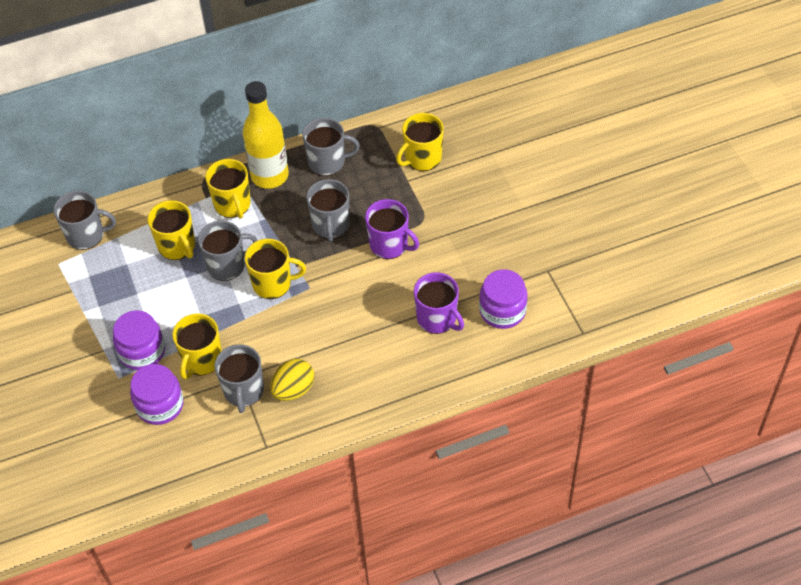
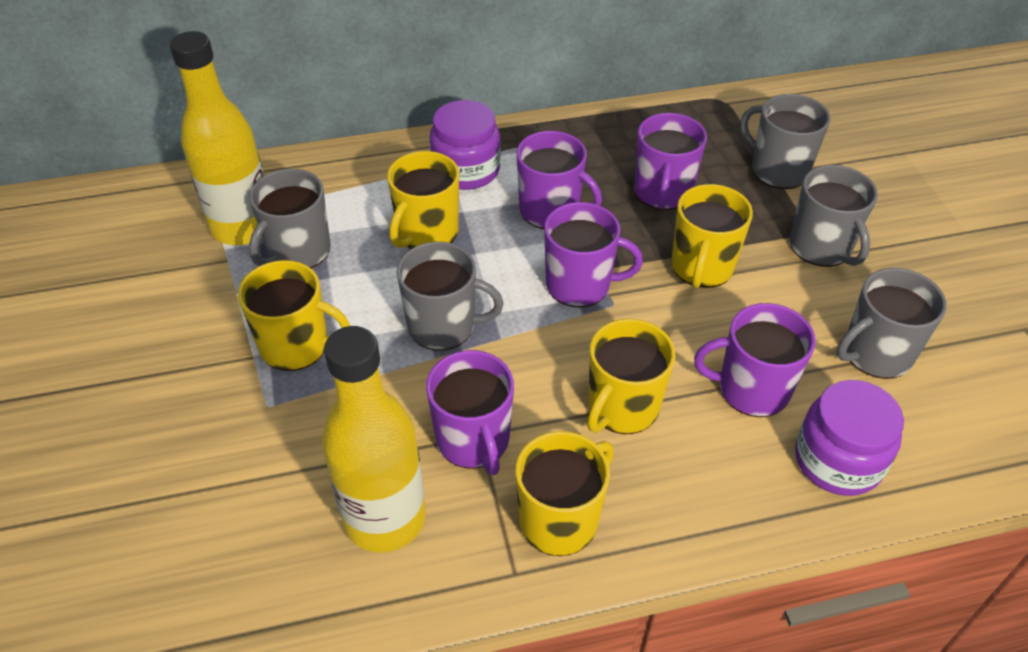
purple jar: 3 -> 2
purple mug: 2 -> 5
yellow bottle: 1 -> 2
yellow egg: 1 -> 0

